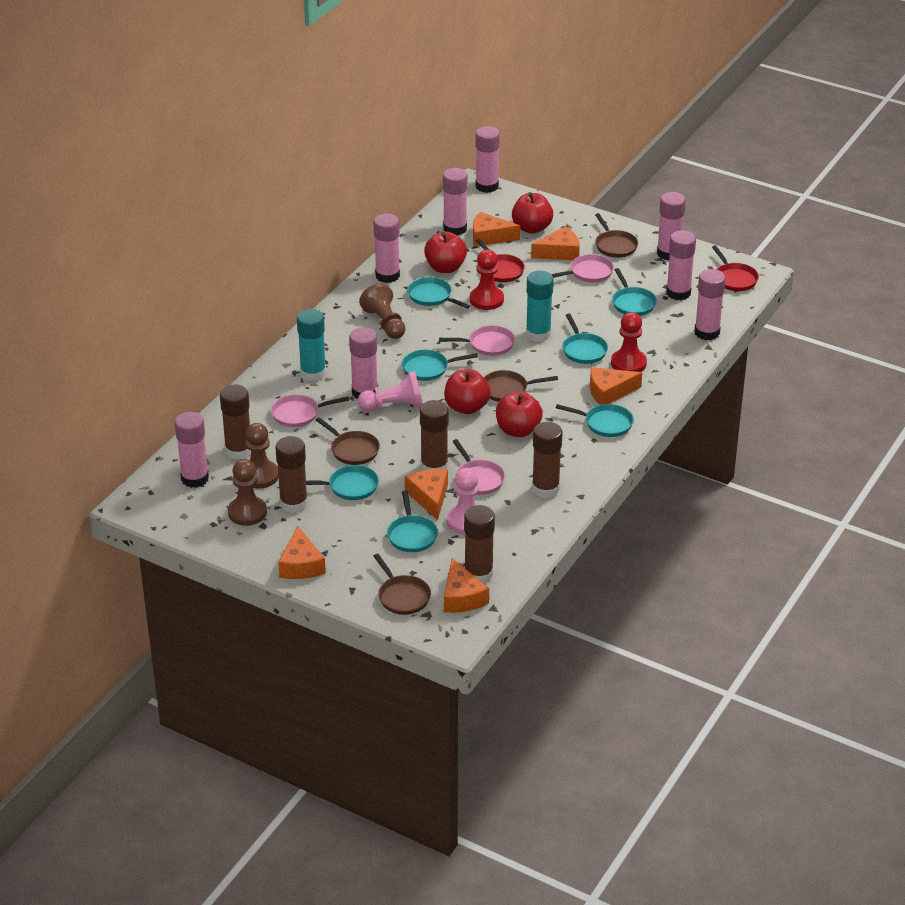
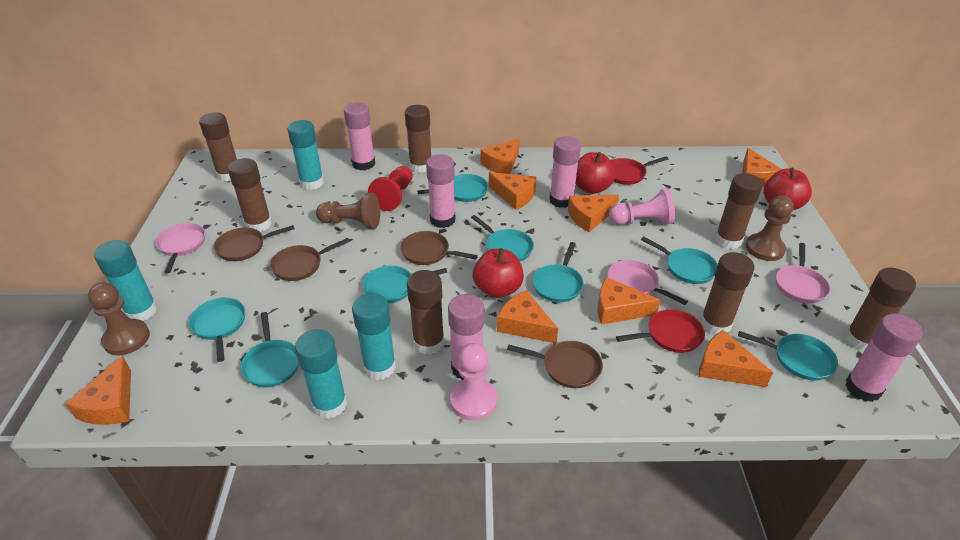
brown glue stick: 5 -> 7
orange cheese: 6 -> 8
pink glue stick: 8 -> 5
pink pan: 4 -> 3
red apple: 4 -> 3
red pawn: 2 -> 1
turquoise glue stick: 2 -> 4
turquoise pan: 7 -> 8

